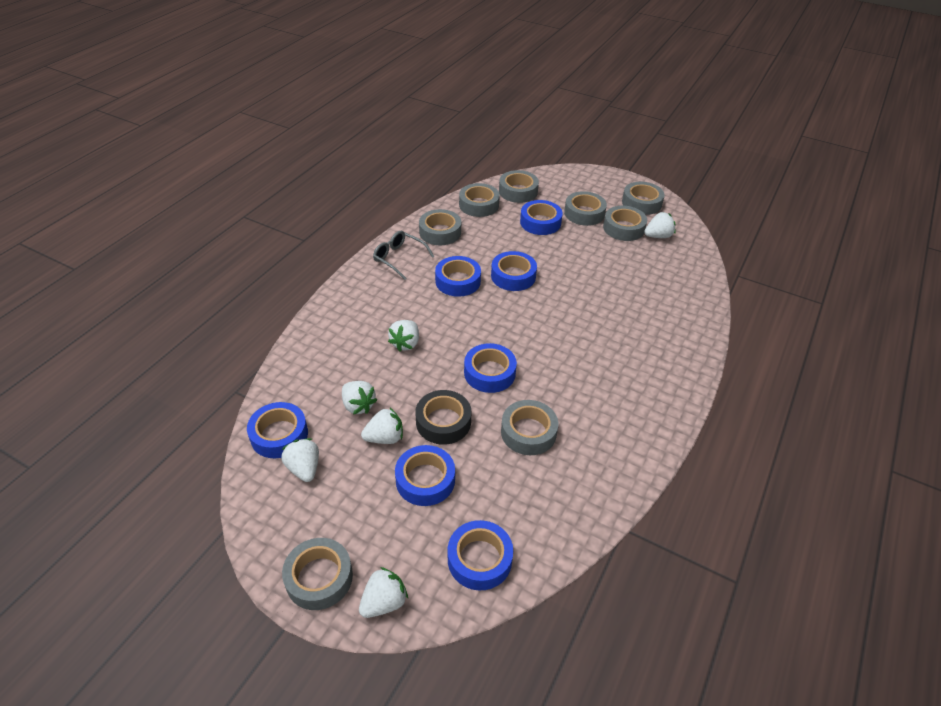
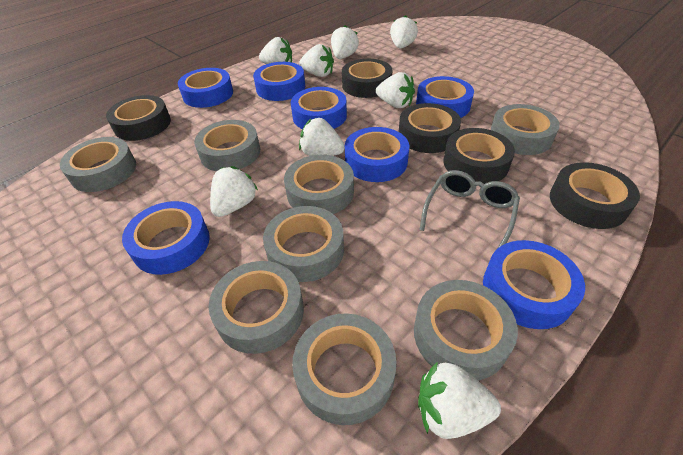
black tape: 1 -> 5
white strawberry: 6 -> 8

